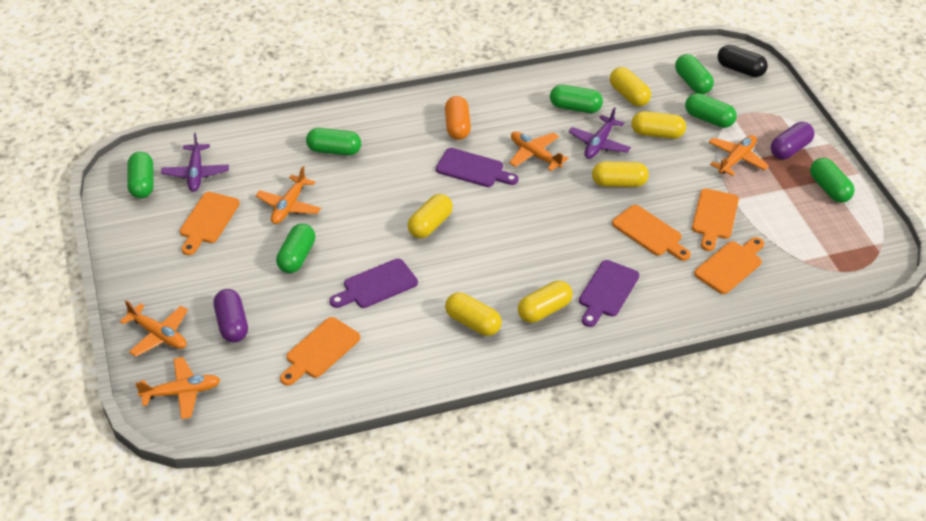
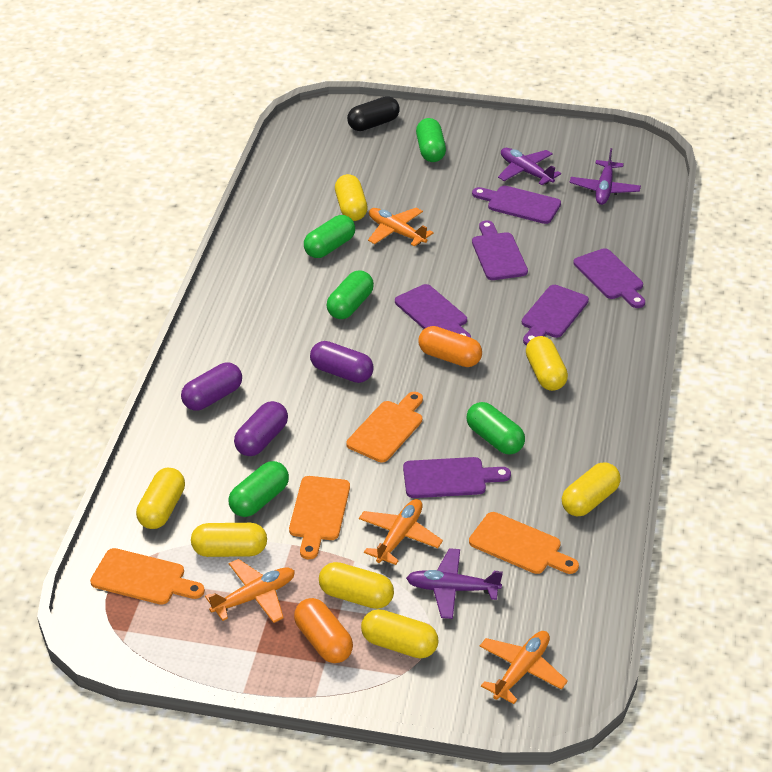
green capsule: 7 -> 5
orange capsule: 1 -> 2
orange cutting board: 5 -> 4
orange plane: 5 -> 4
purple capsule: 2 -> 3
purple cutting board: 3 -> 6
purple plane: 2 -> 3
yellow capsule: 6 -> 7

